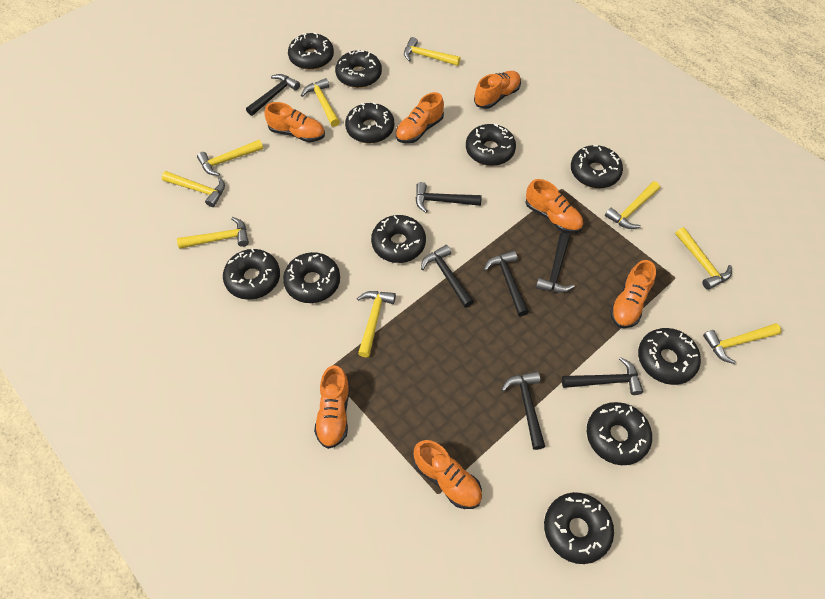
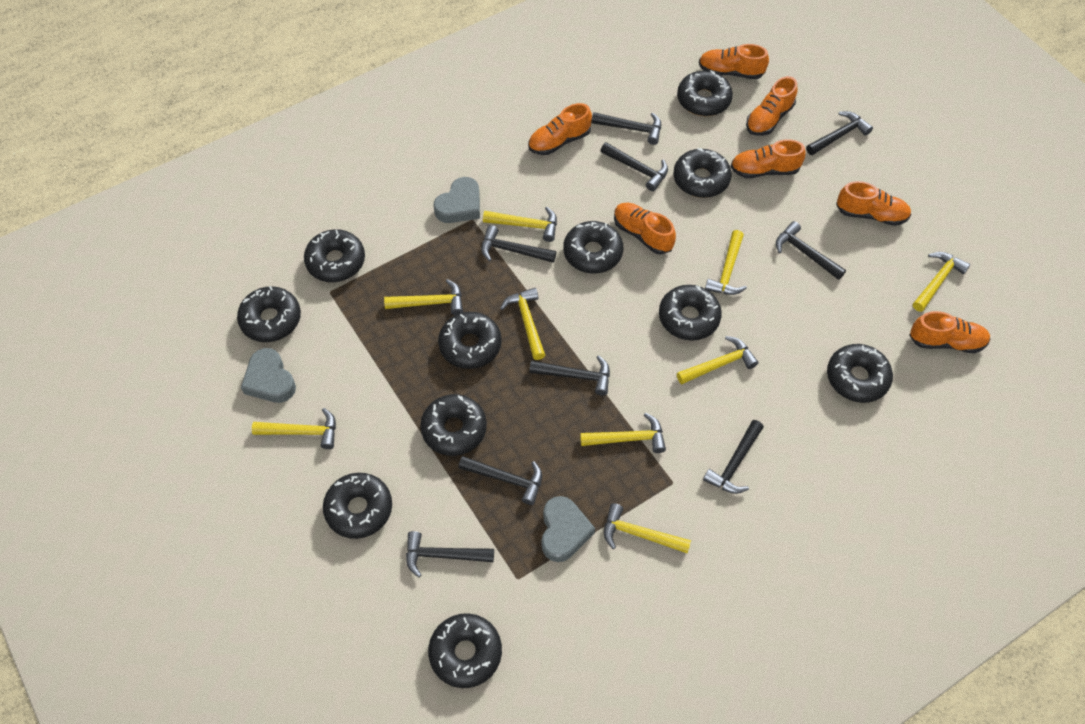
black hammer: 7 -> 9
grey heart: 0 -> 3

